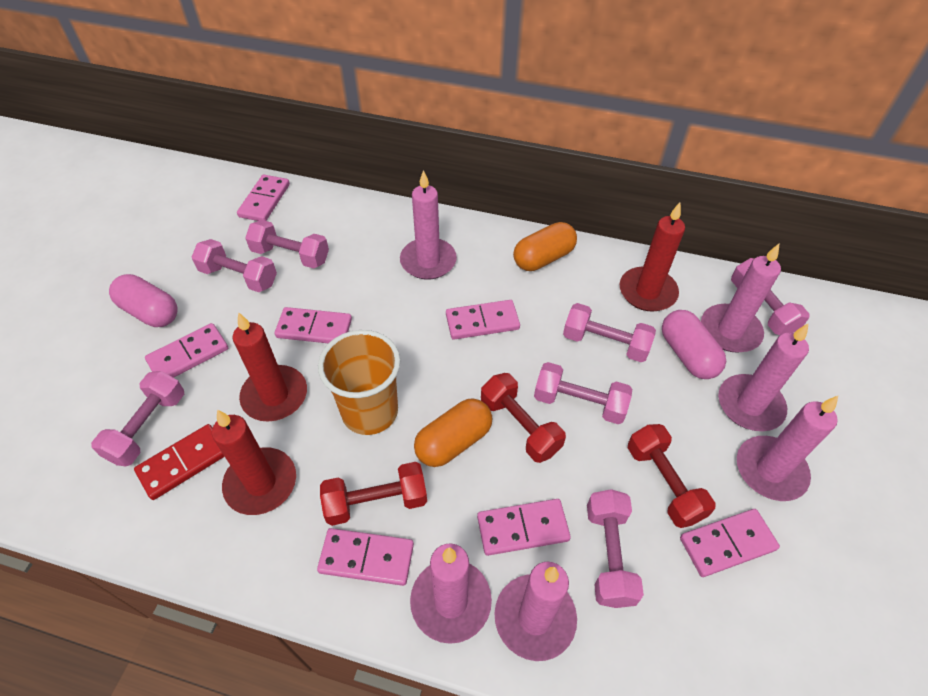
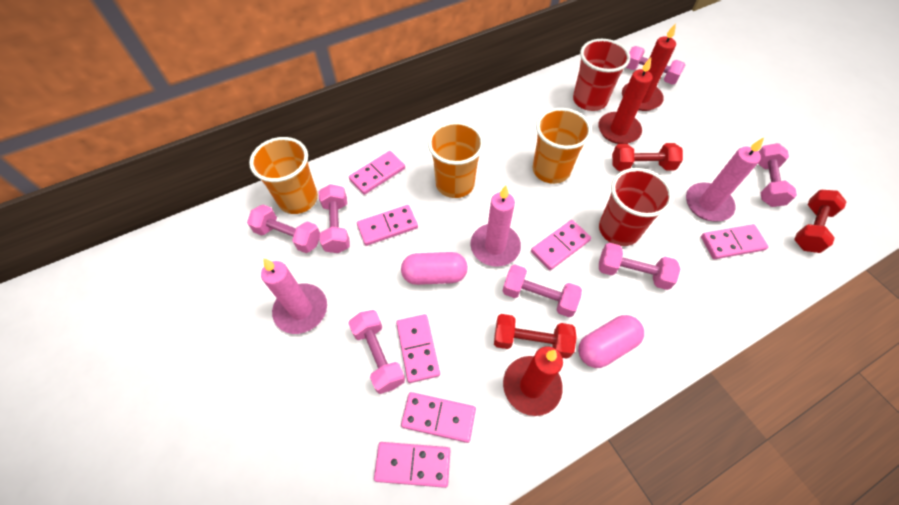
orange capsule: 2 -> 0
orange cup: 1 -> 3
pink candle: 6 -> 3
red cup: 0 -> 2
red domino: 1 -> 0

